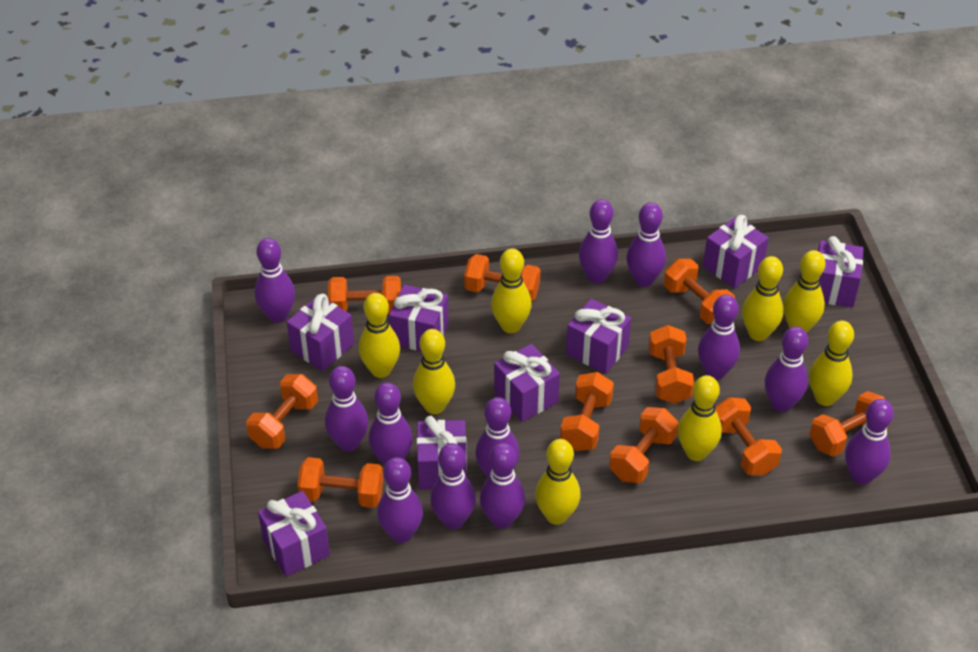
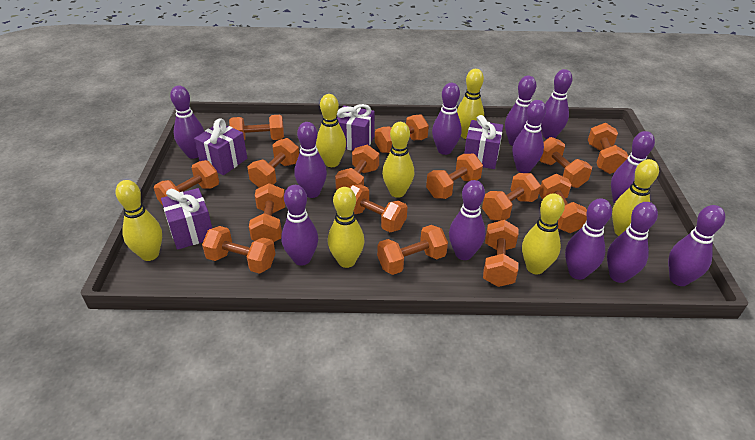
orange dumbbell: 10 -> 15
purple gift: 8 -> 4
yellow bowling pin: 8 -> 7

